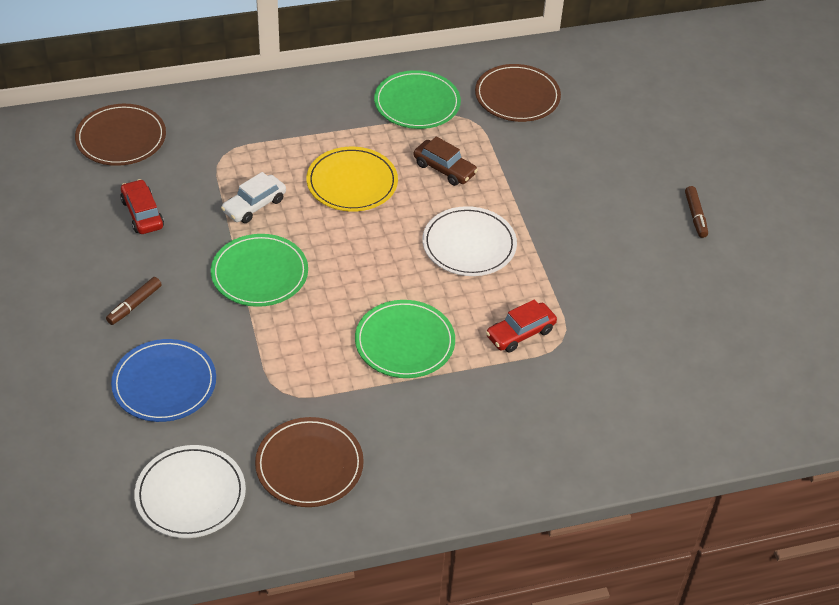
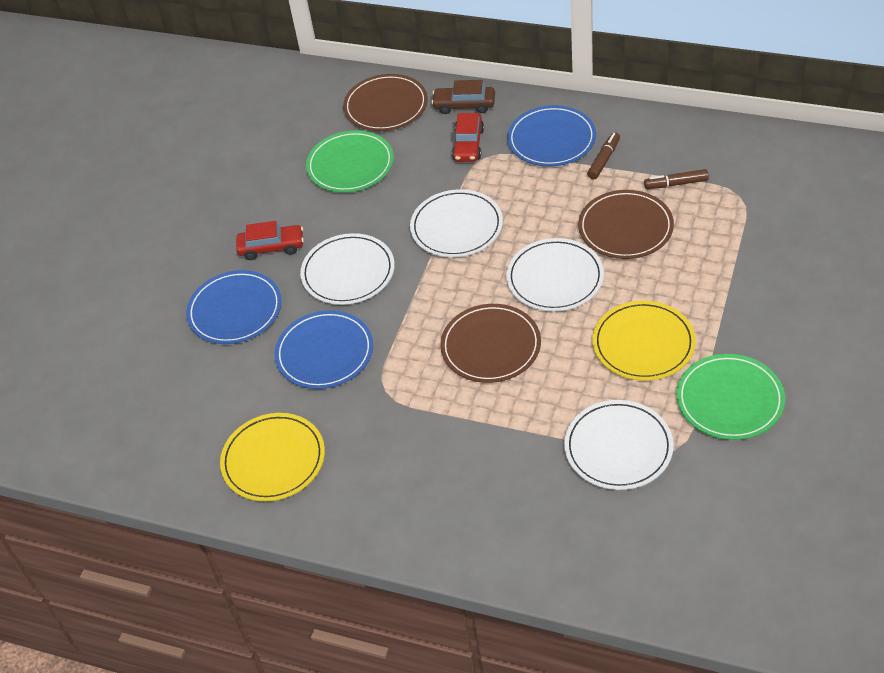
blue plate: 1 -> 3
green plate: 3 -> 2
white car: 1 -> 0
white plate: 2 -> 4
yellow plate: 1 -> 2

